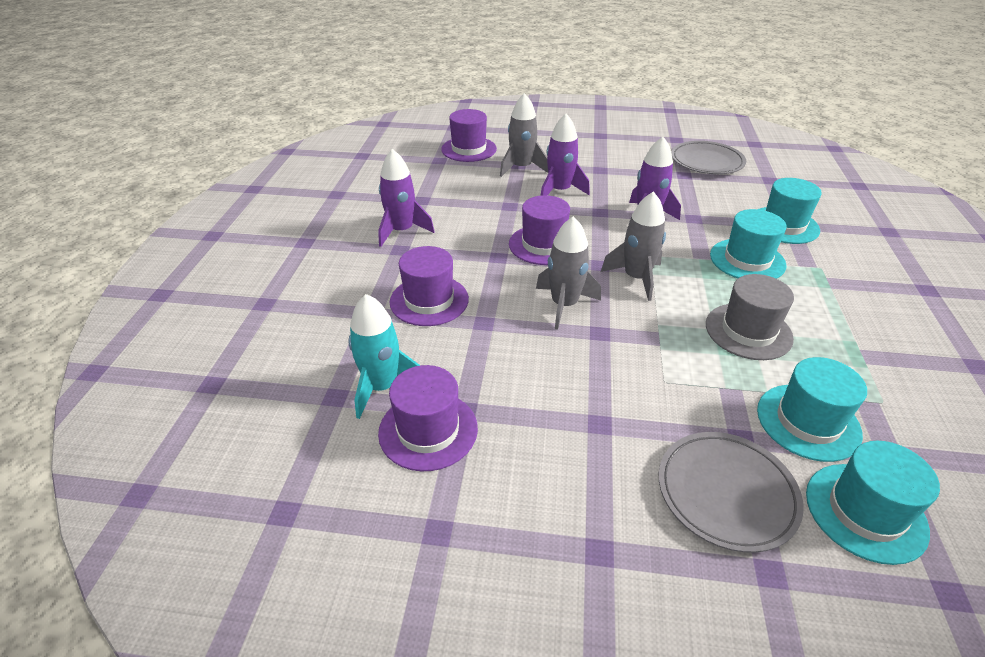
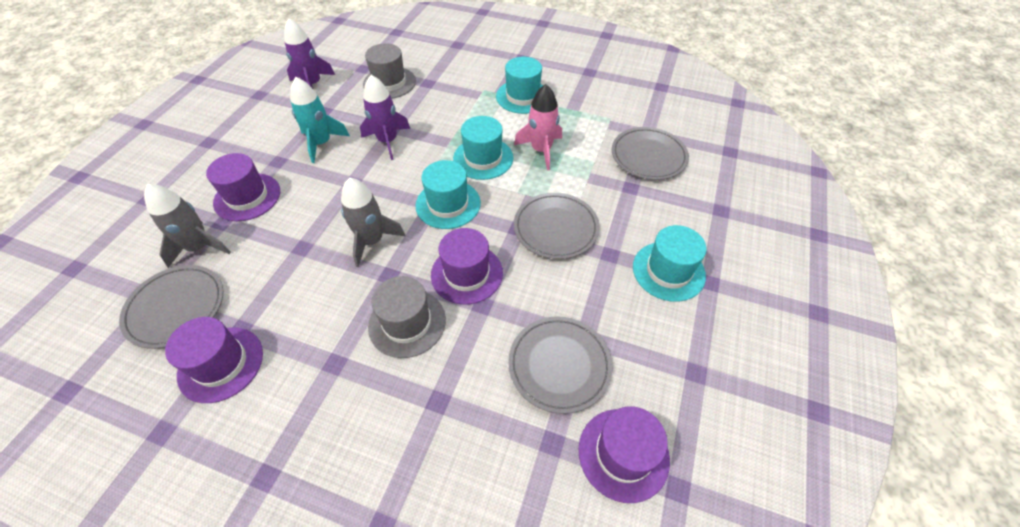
grey hat: 1 -> 2
grey plate: 2 -> 4
grey rocket: 3 -> 2
pink rocket: 0 -> 1
purple rocket: 3 -> 2

